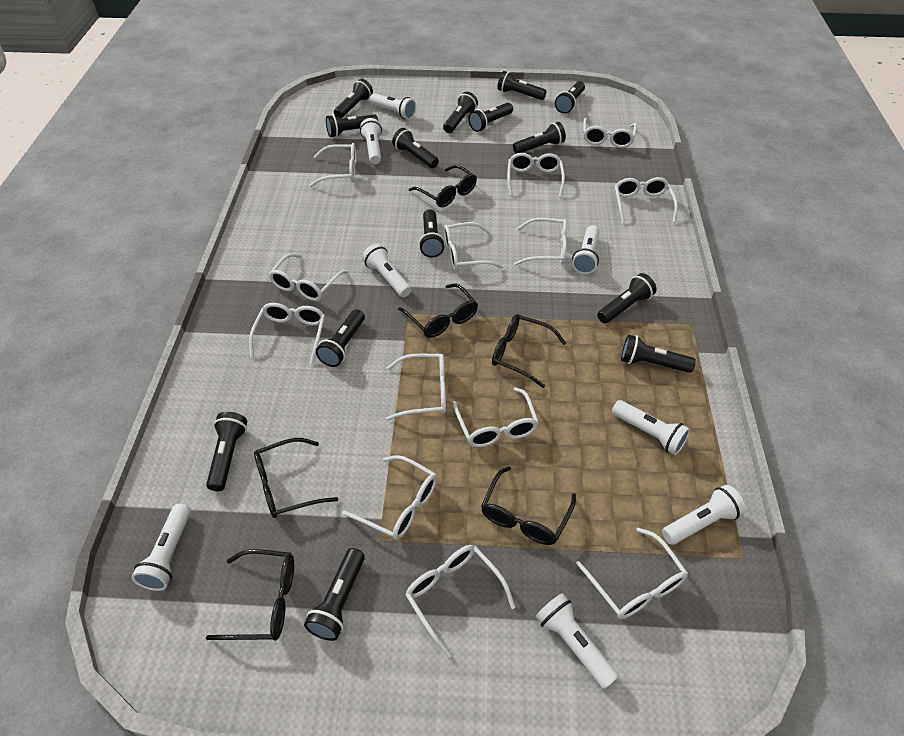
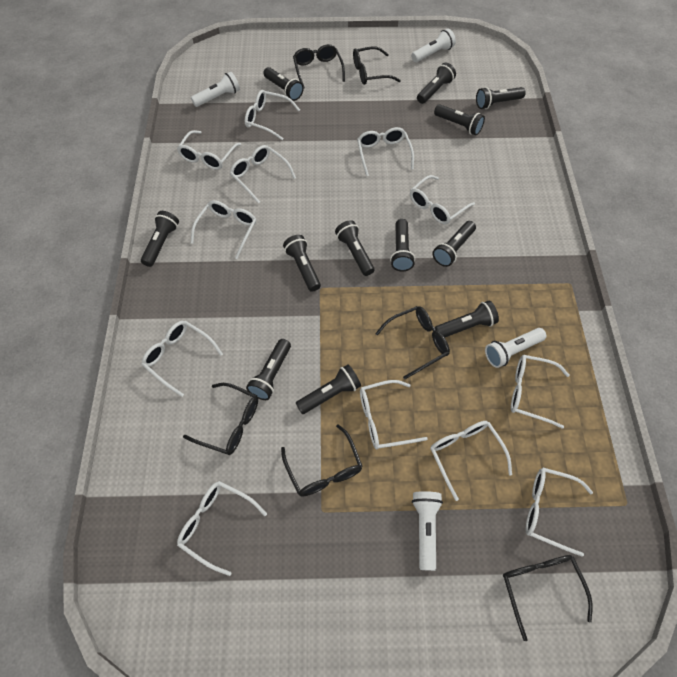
black flashlight: 14 -> 12
white flashlight: 8 -> 4
white glasses: 13 -> 12

